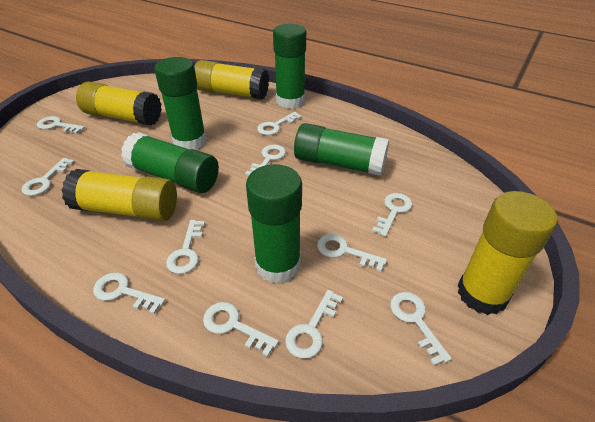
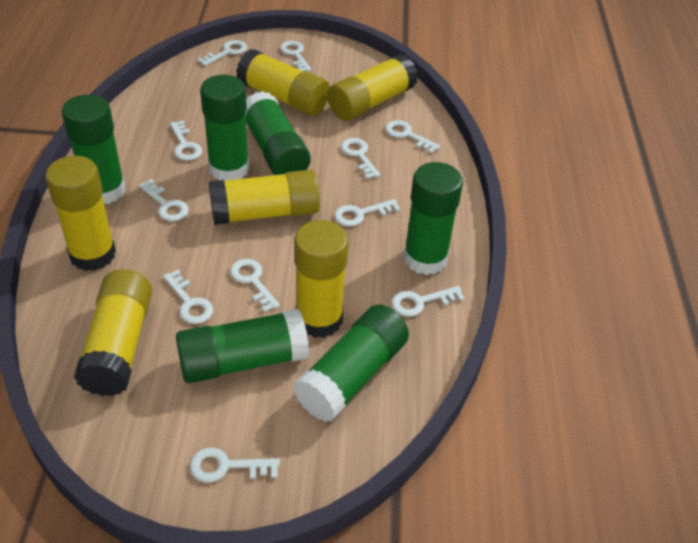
green glue stick: 5 -> 6
yellow glue stick: 4 -> 6

